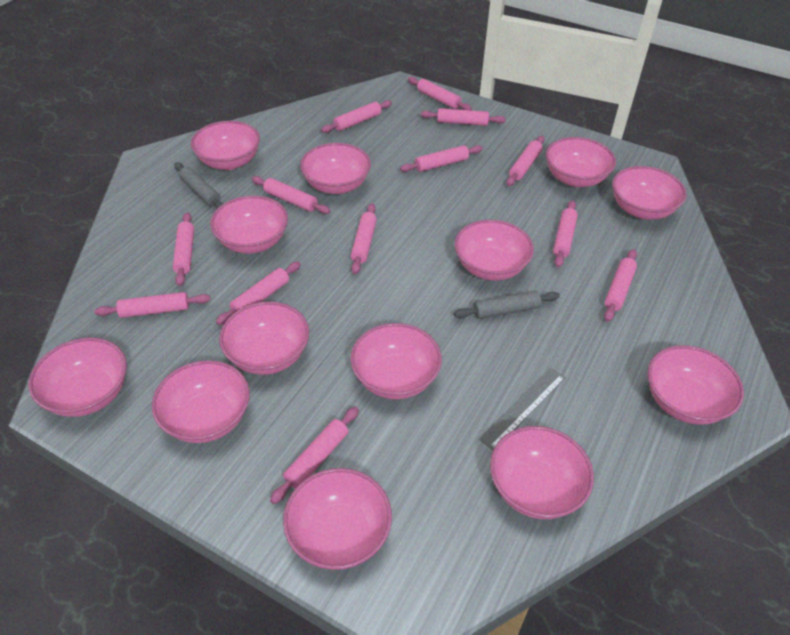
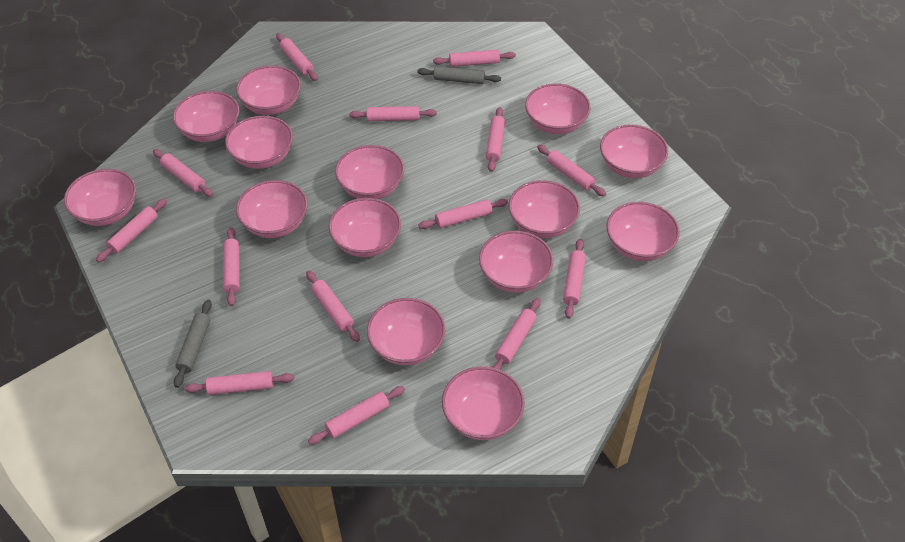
grey ruler: 1 -> 0
pink bowl: 13 -> 14
pink rolling pin: 13 -> 14

